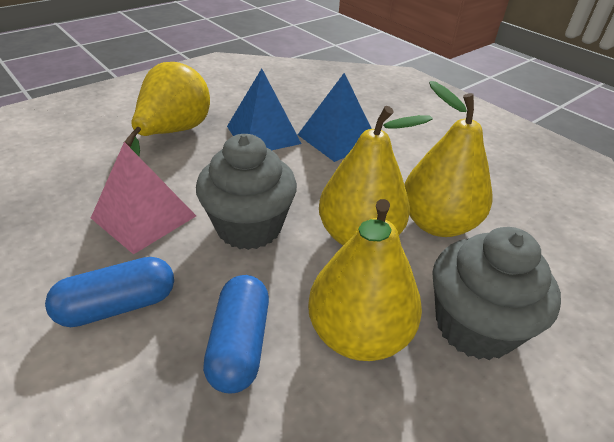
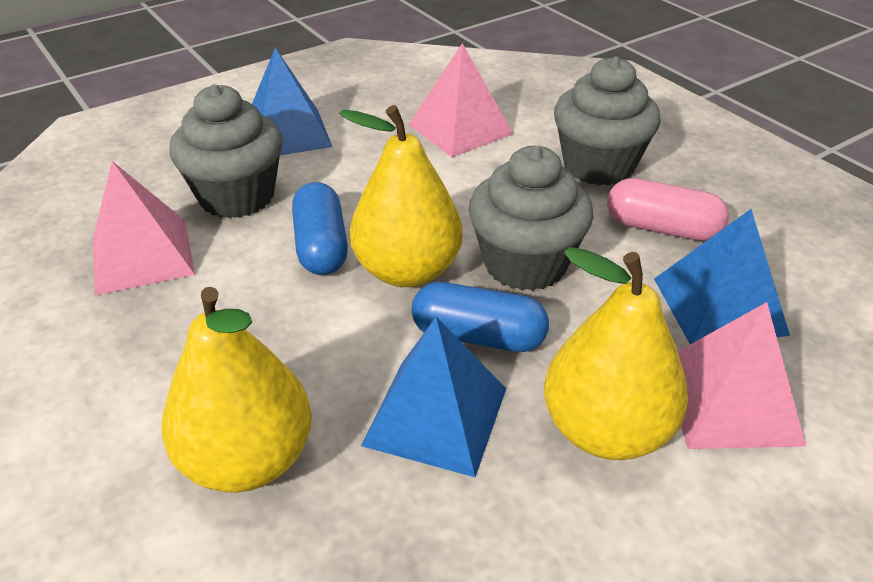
blue pyramid: 2 -> 3
grey cupcake: 2 -> 3
pink capsule: 0 -> 1
pink pyramid: 1 -> 3
yellow pear: 4 -> 3

